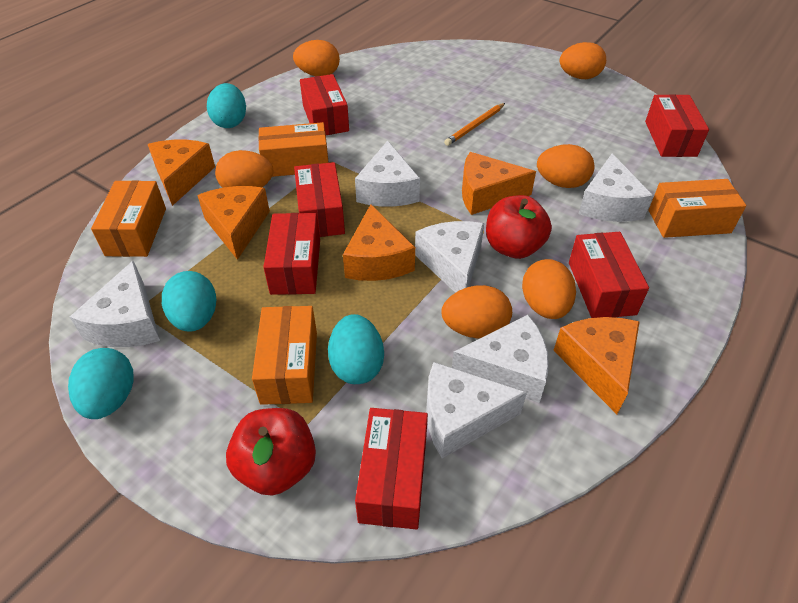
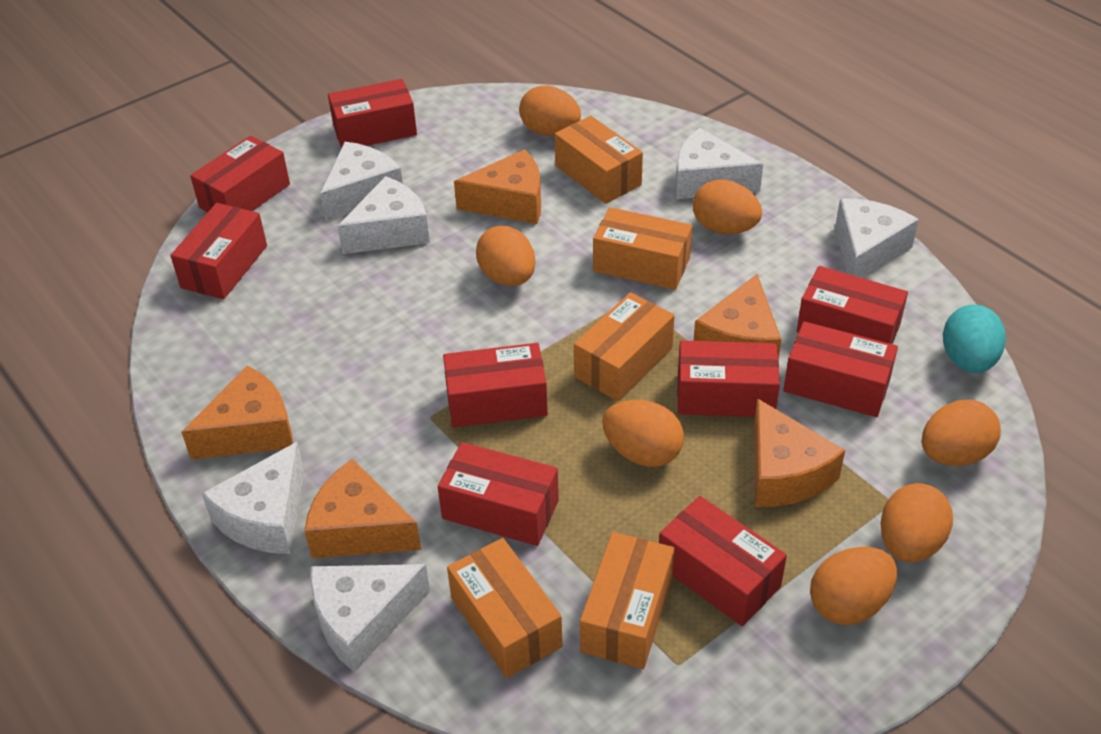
orange box: 4 -> 5
orange egg: 6 -> 7
orange pencil: 1 -> 0
red apple: 2 -> 0
red box: 6 -> 9
turquoise egg: 4 -> 1

